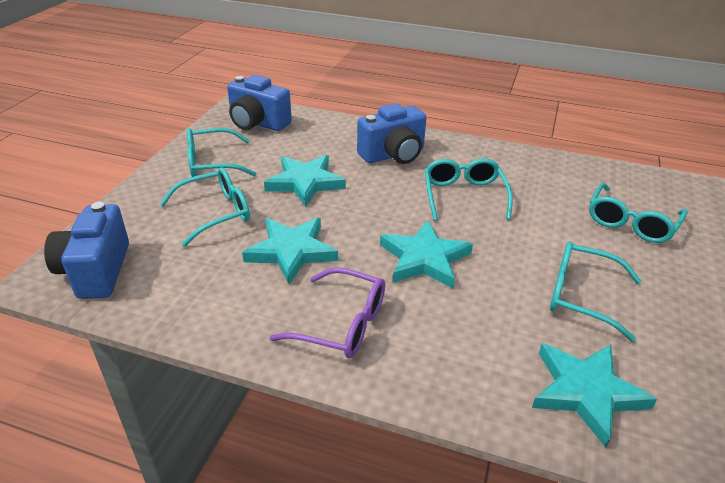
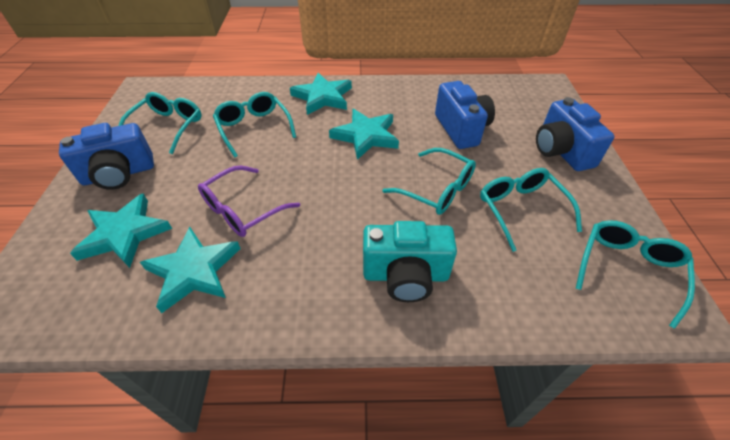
turquoise camera: 0 -> 1

